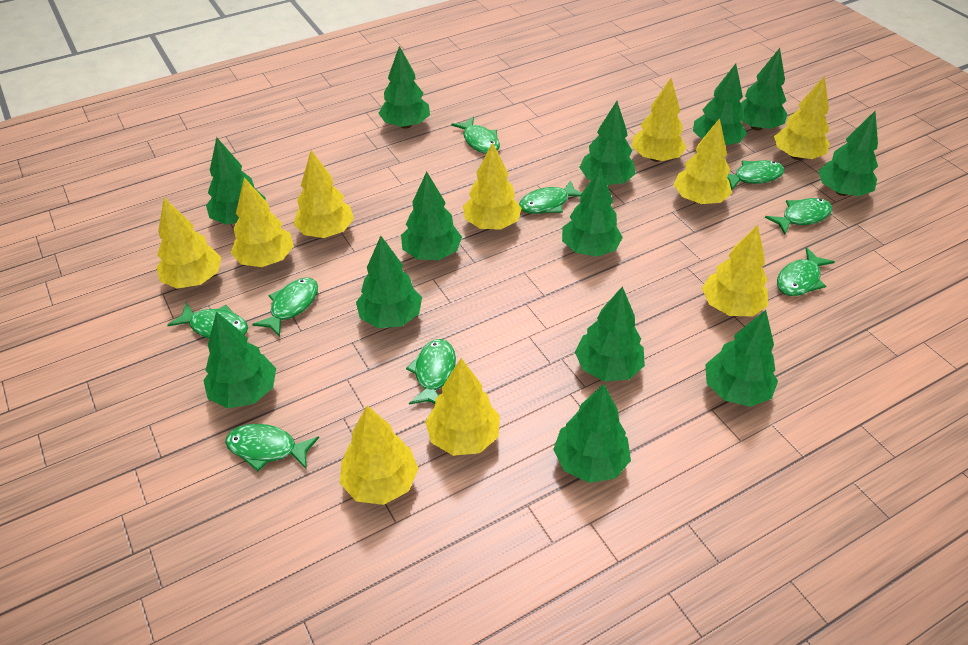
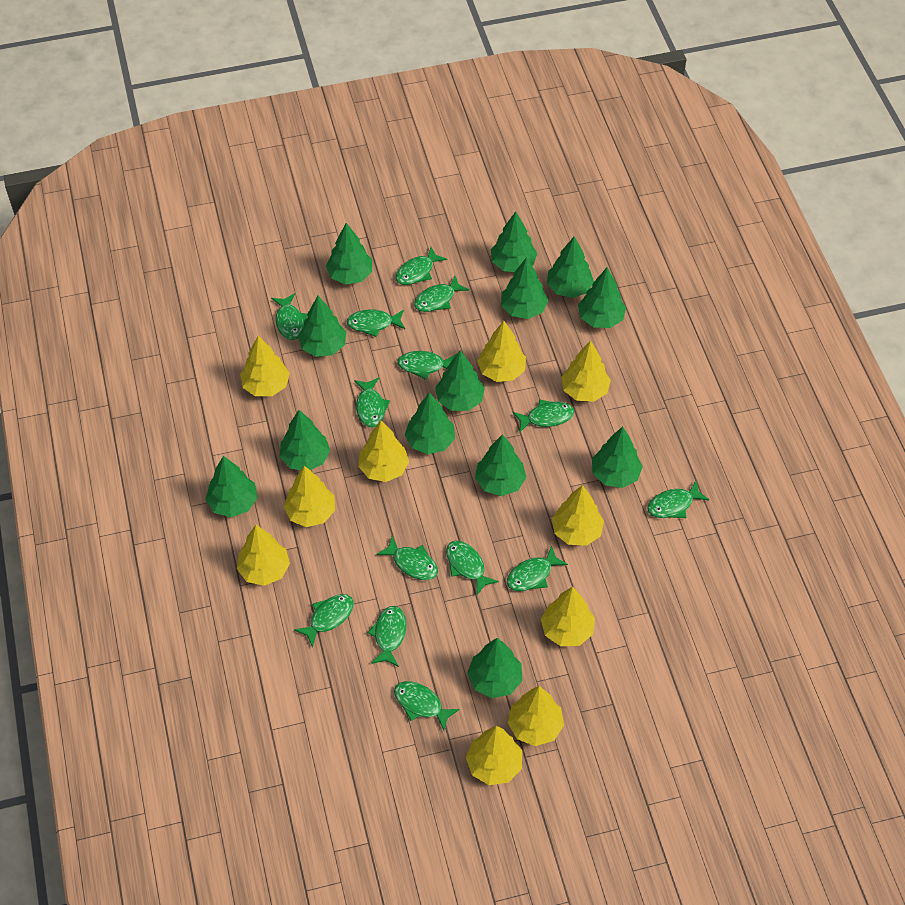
green fish: 9 -> 14

